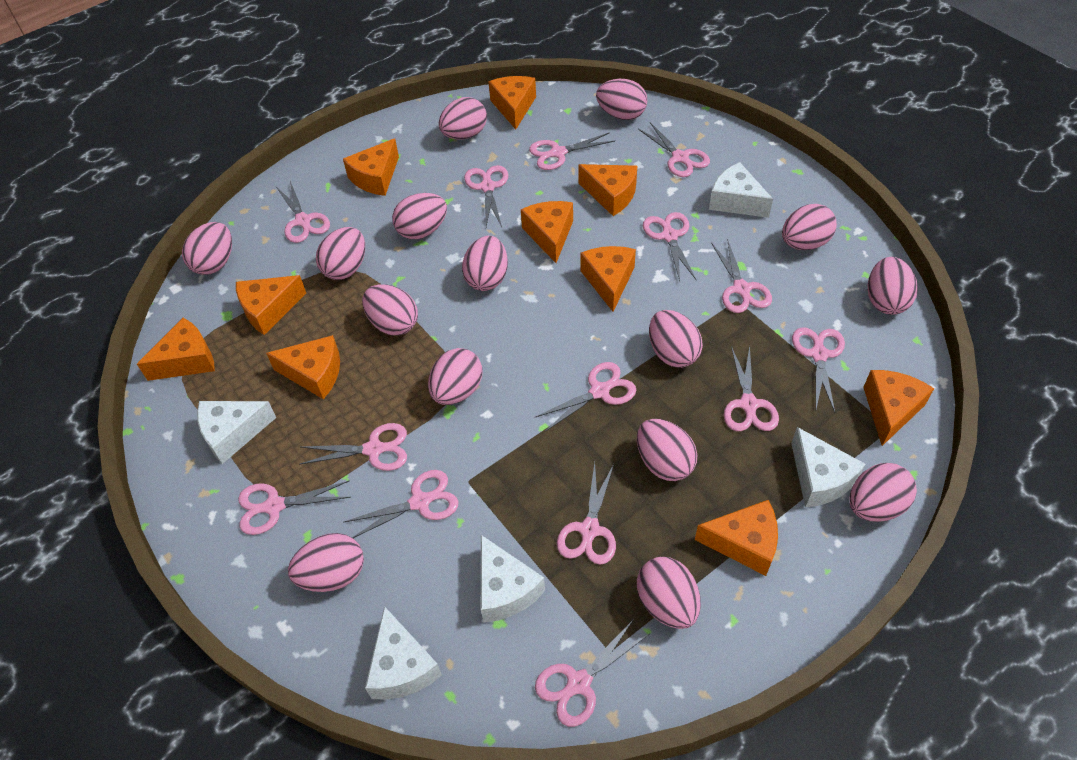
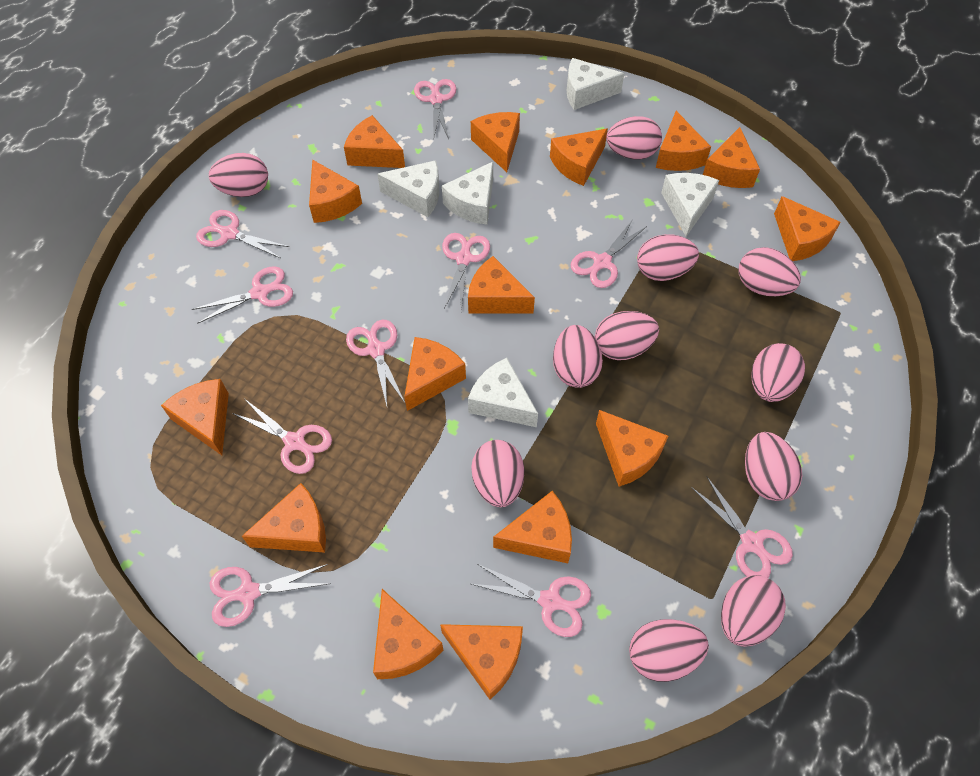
orange cheese: 10 -> 15
pink egg: 15 -> 11
pink scissors: 14 -> 10

